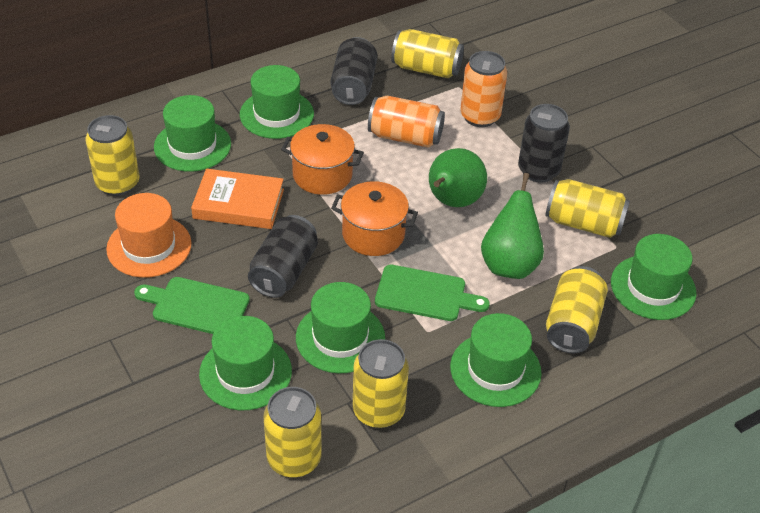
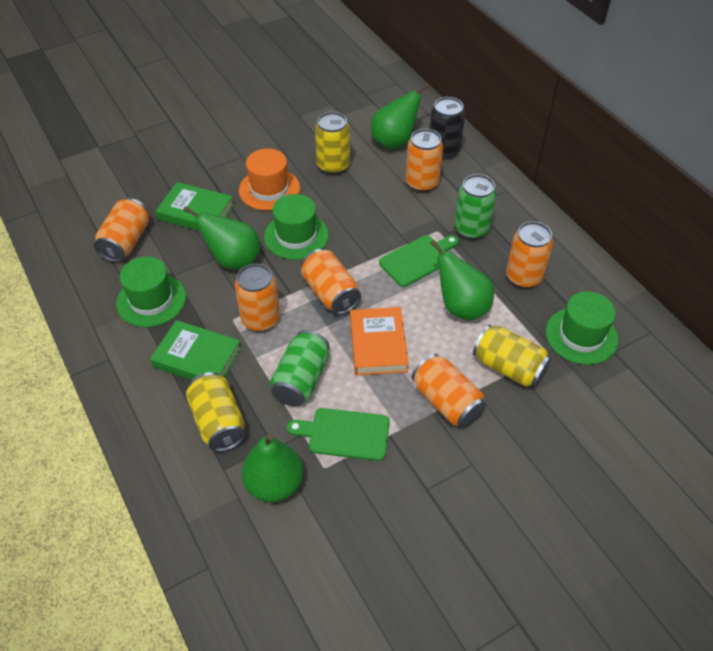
black can: 3 -> 1
green book: 0 -> 2
green can: 0 -> 2
green hat: 6 -> 3
green pear: 2 -> 4
orange can: 2 -> 6
orange pot: 2 -> 0
yellow can: 6 -> 3

